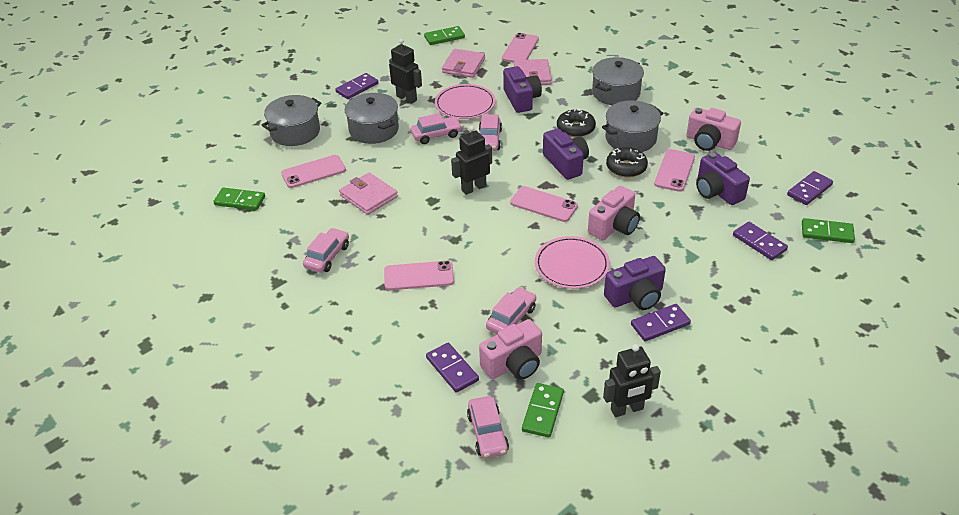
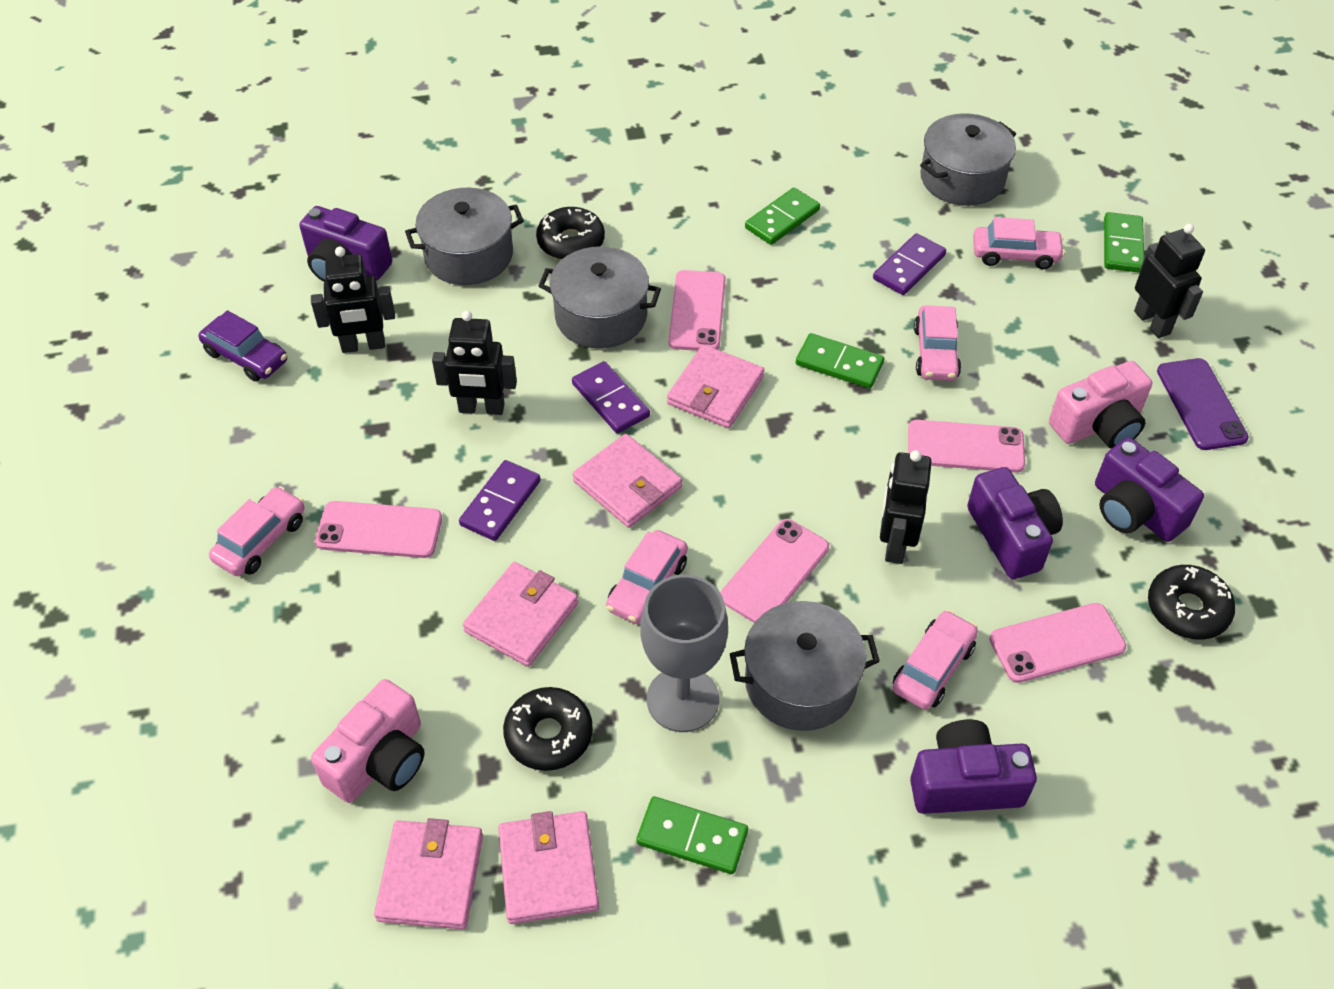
black donut: 2 -> 3
black robot: 3 -> 4
grey goblet: 0 -> 1
pink camera: 3 -> 2
pink plate: 2 -> 0
pink wallet: 3 -> 5
purple car: 0 -> 1
purple domino: 5 -> 3
purple phone: 0 -> 1

